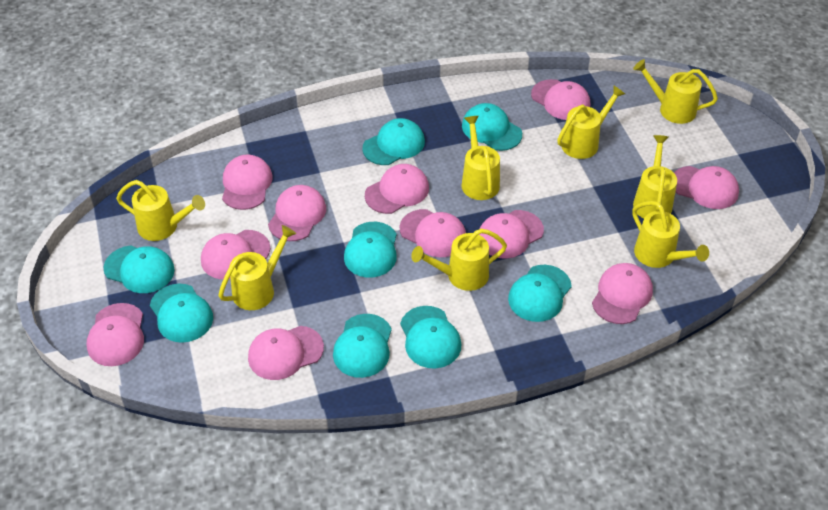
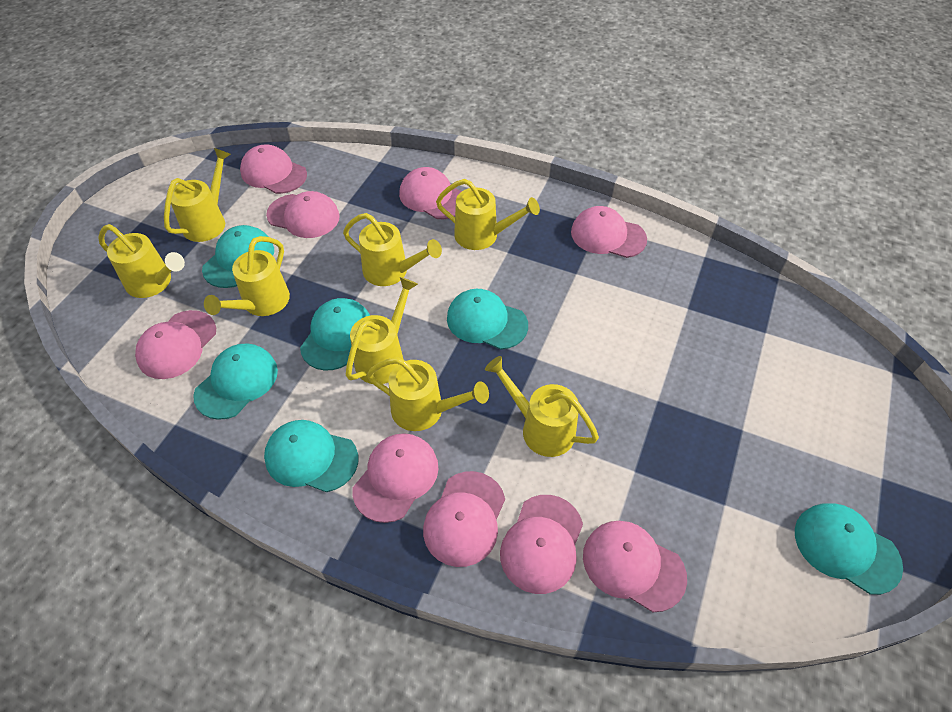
pink cap: 11 -> 9
turquoise cap: 8 -> 6

